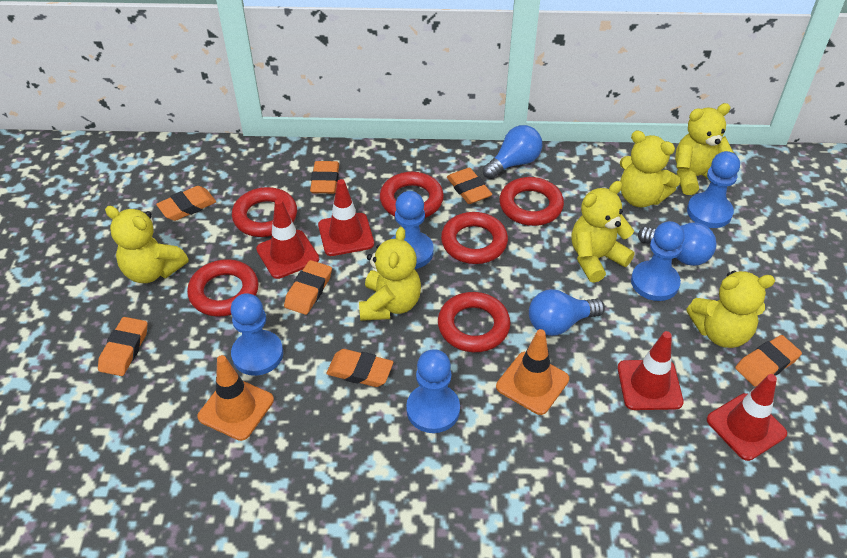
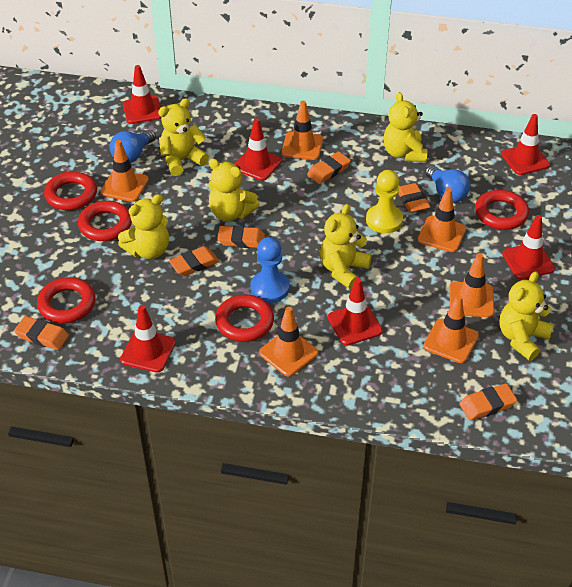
blue light bulb: 3 -> 2
blue pawn: 5 -> 1
orange eraser: 7 -> 6
orange traffic cone: 2 -> 6
red ring: 6 -> 5
red traffic cone: 4 -> 6
yellow pawn: 0 -> 1

